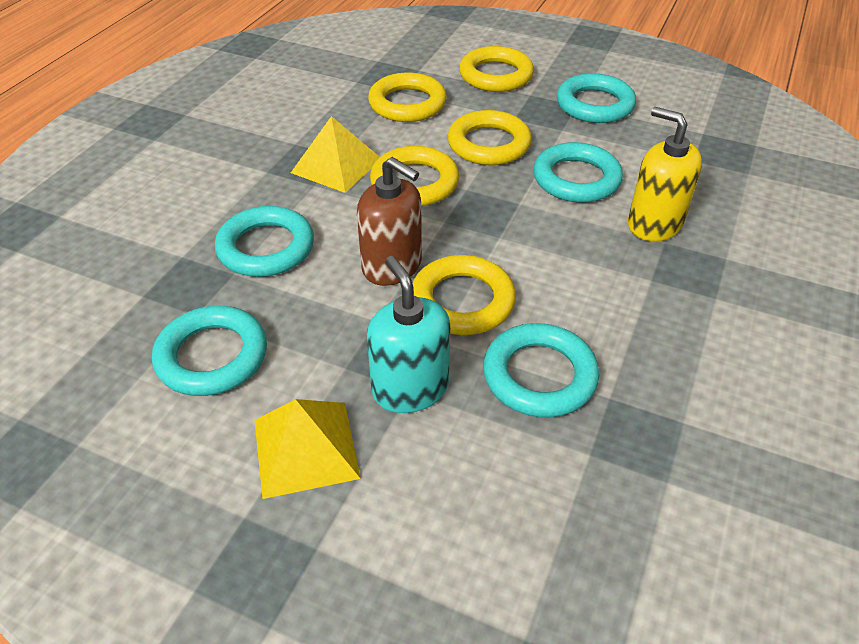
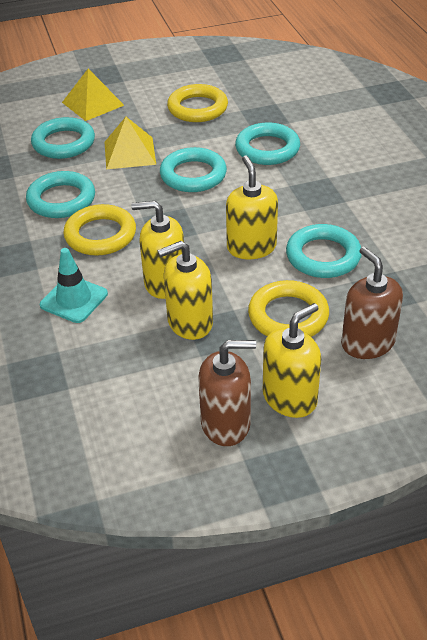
brown soap dispenser: 1 -> 2
turquoise soap dispenser: 1 -> 0
turquoise traffic cone: 0 -> 1
yellow ring: 5 -> 3
yellow soap dispenser: 1 -> 4

